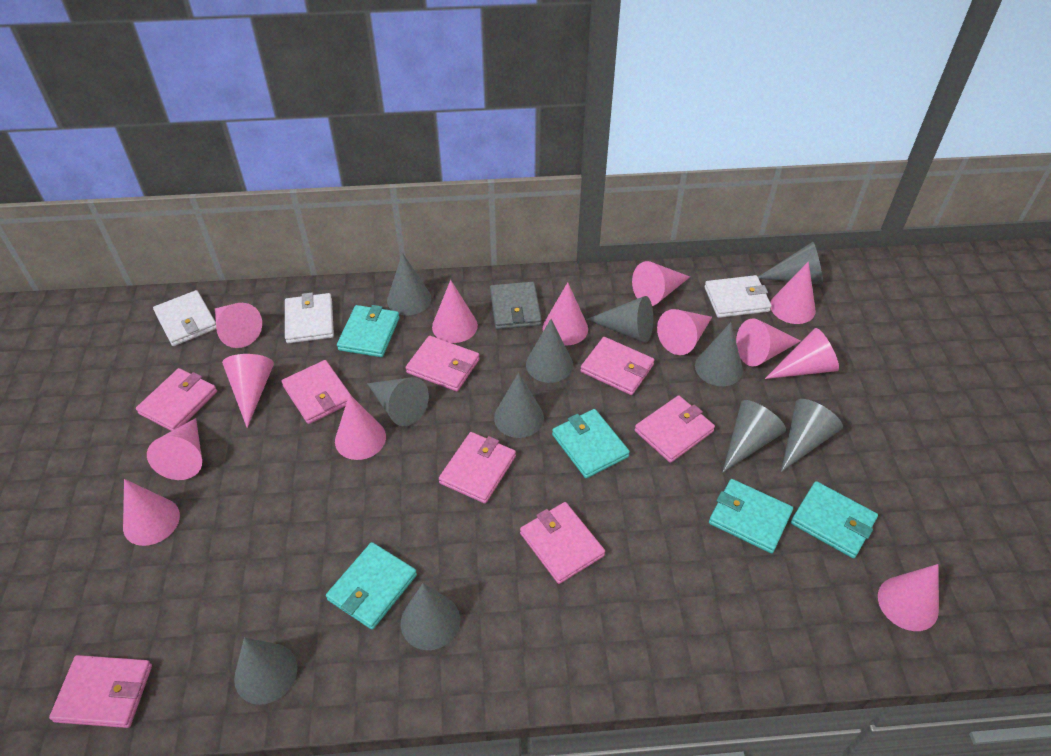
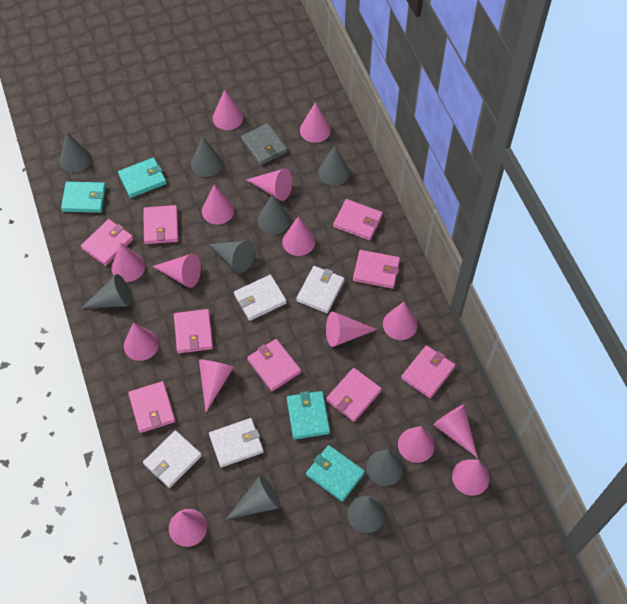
grey cone: 11 -> 9
pink cone: 13 -> 15
pink wallet: 8 -> 9
turquoise wallet: 5 -> 4
white wallet: 3 -> 4

